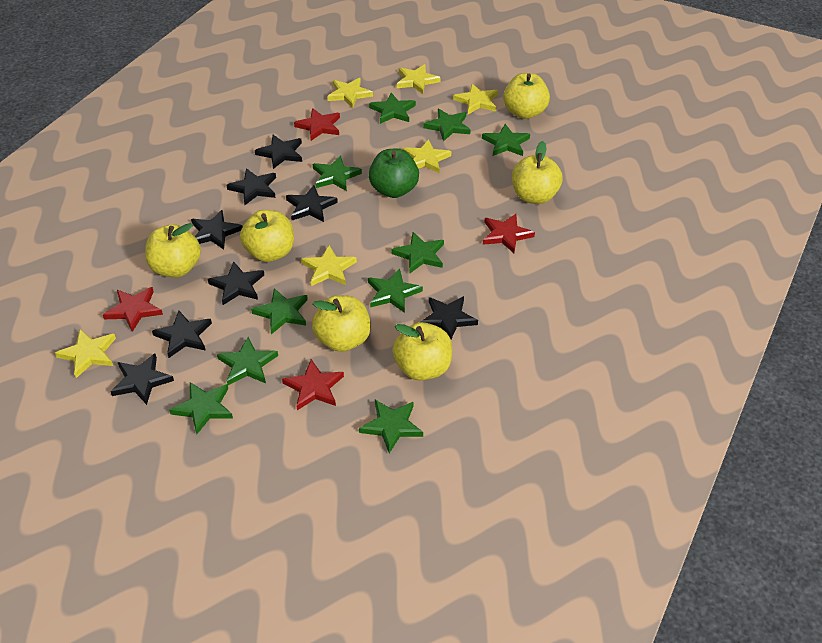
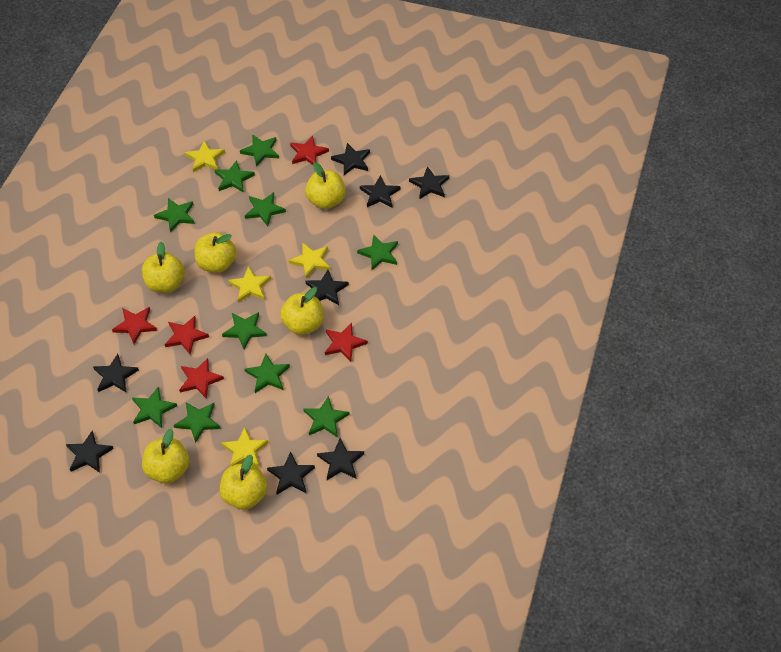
green apple: 1 -> 0
red star: 4 -> 5
yellow star: 6 -> 4

